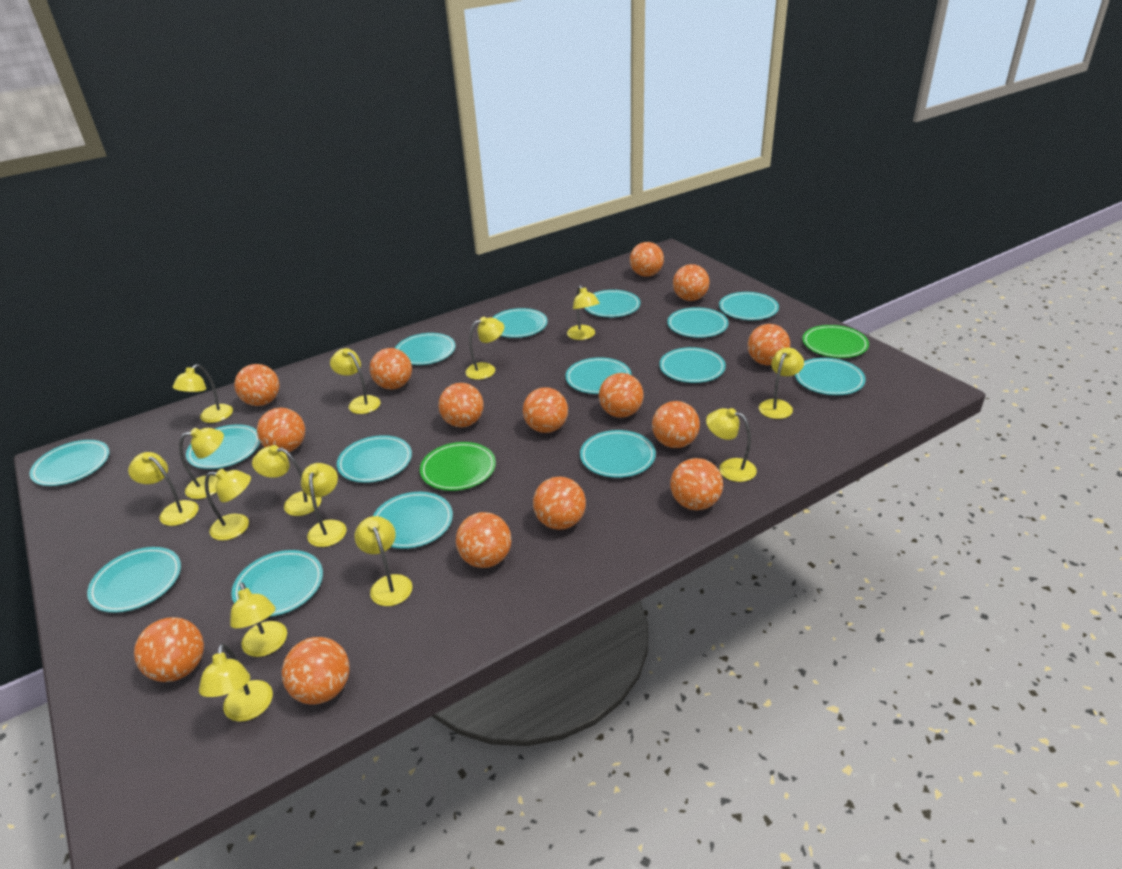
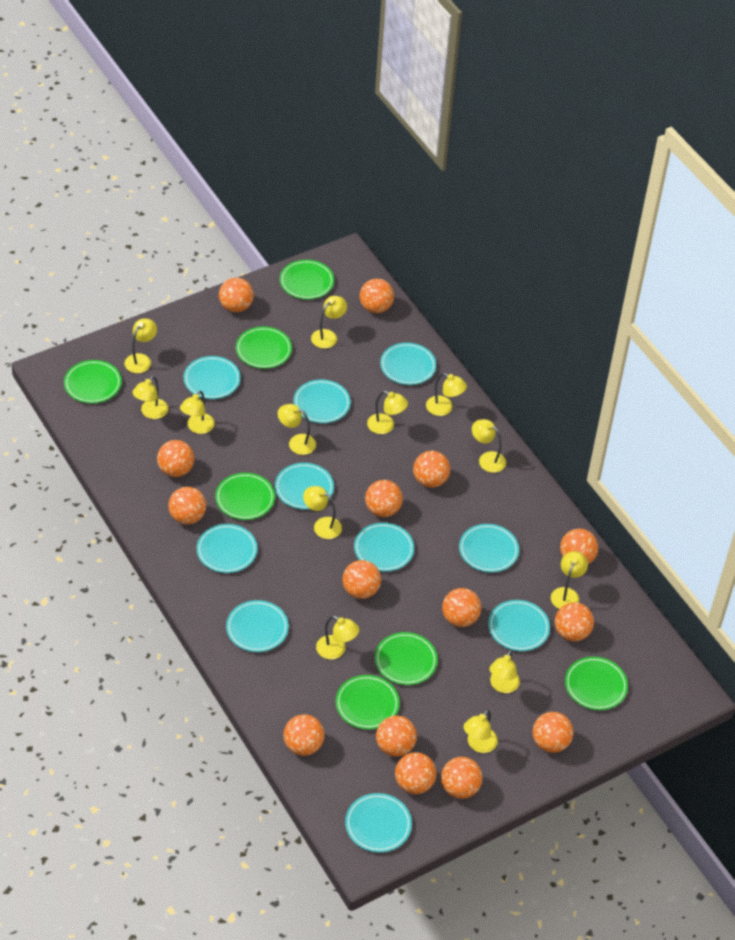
green plate: 2 -> 7
turquoise plate: 15 -> 10
yellow lamp: 14 -> 13

